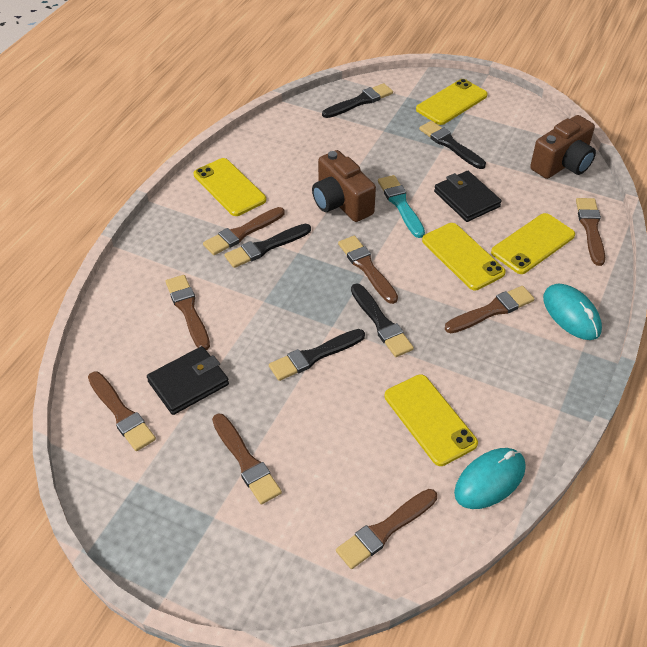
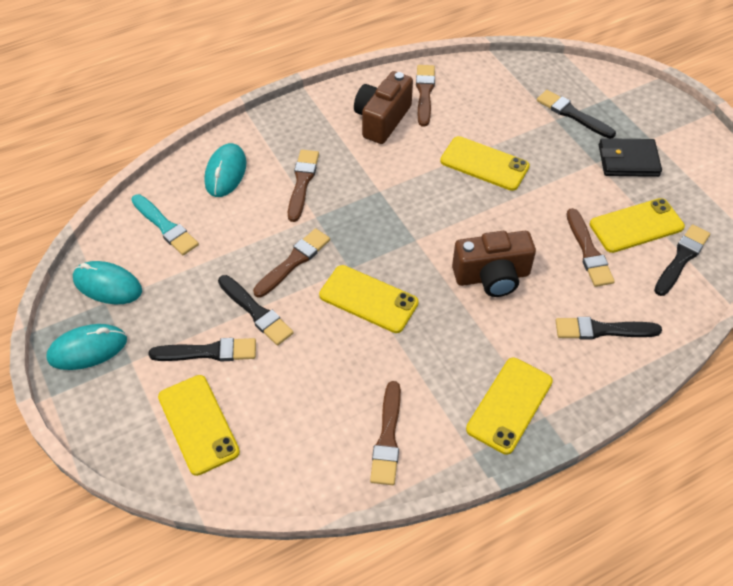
black wallet: 2 -> 1
brown brush: 8 -> 5
turquoise mouse: 2 -> 3

